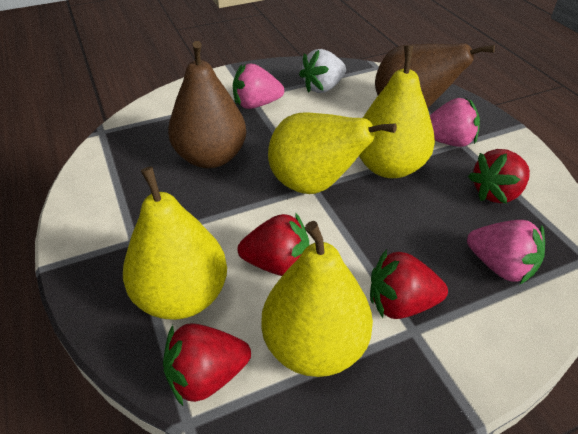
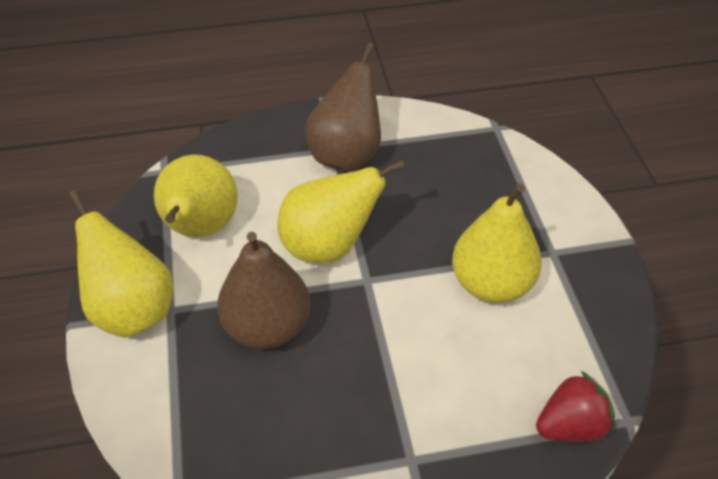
pink strawberry: 3 -> 0
red strawberry: 4 -> 1
white strawberry: 1 -> 0

